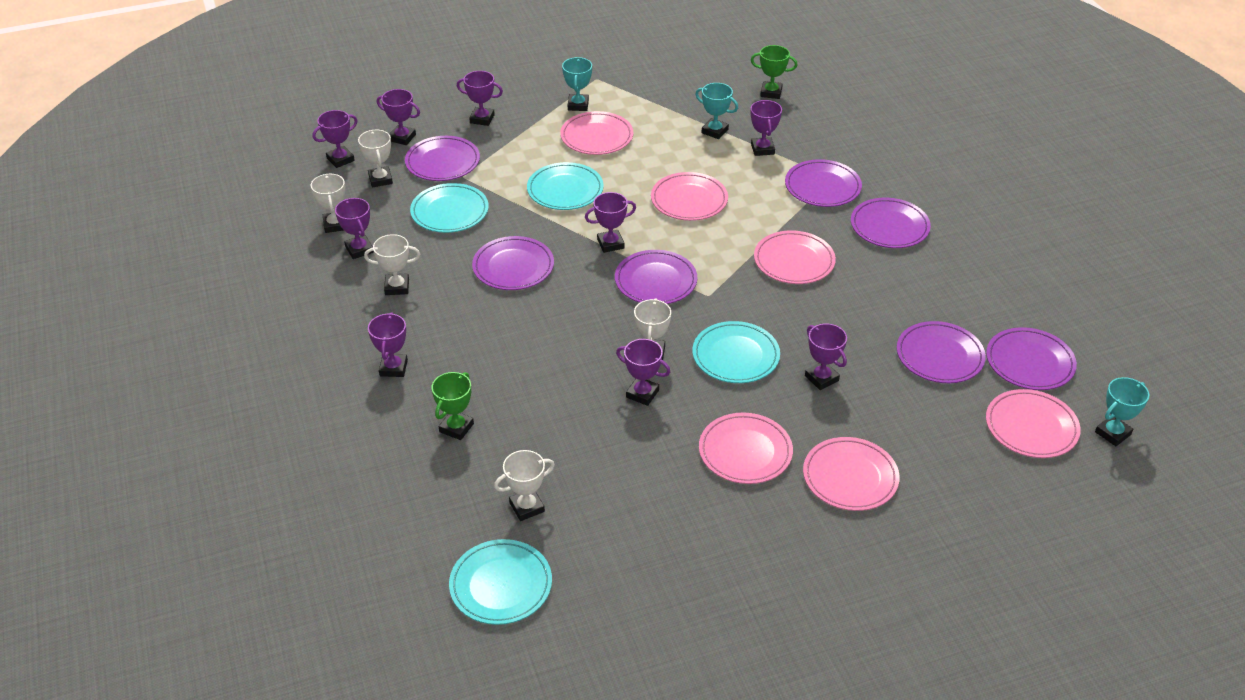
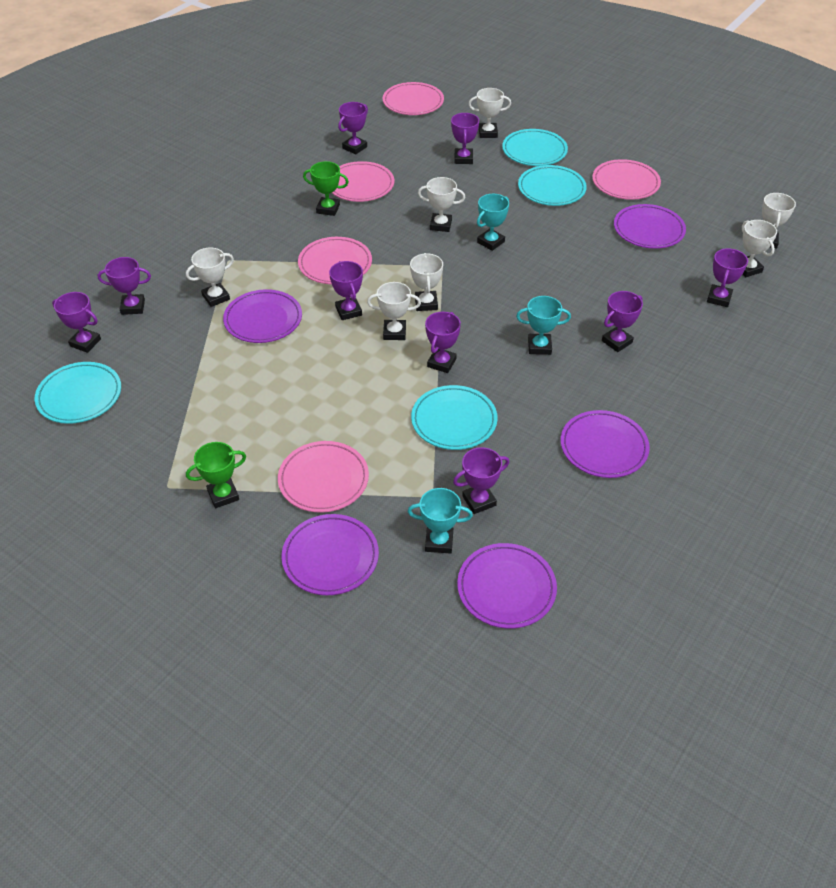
pink plate: 6 -> 5
purple plate: 7 -> 5
white trophy: 5 -> 7

